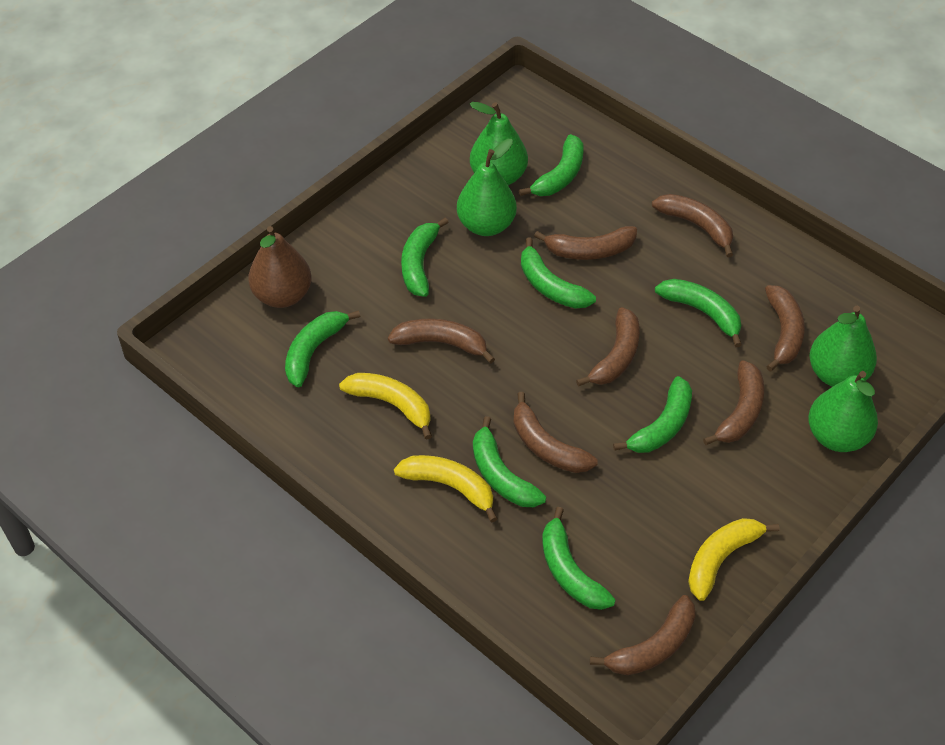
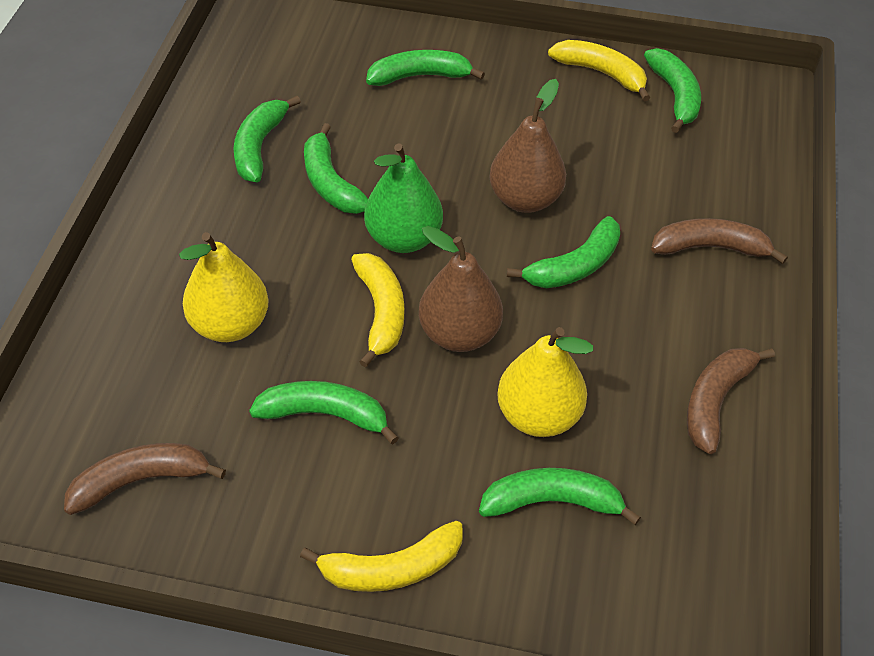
brown banana: 8 -> 3
brown pear: 1 -> 2
green banana: 8 -> 7
green pear: 4 -> 1
yellow pear: 0 -> 2

